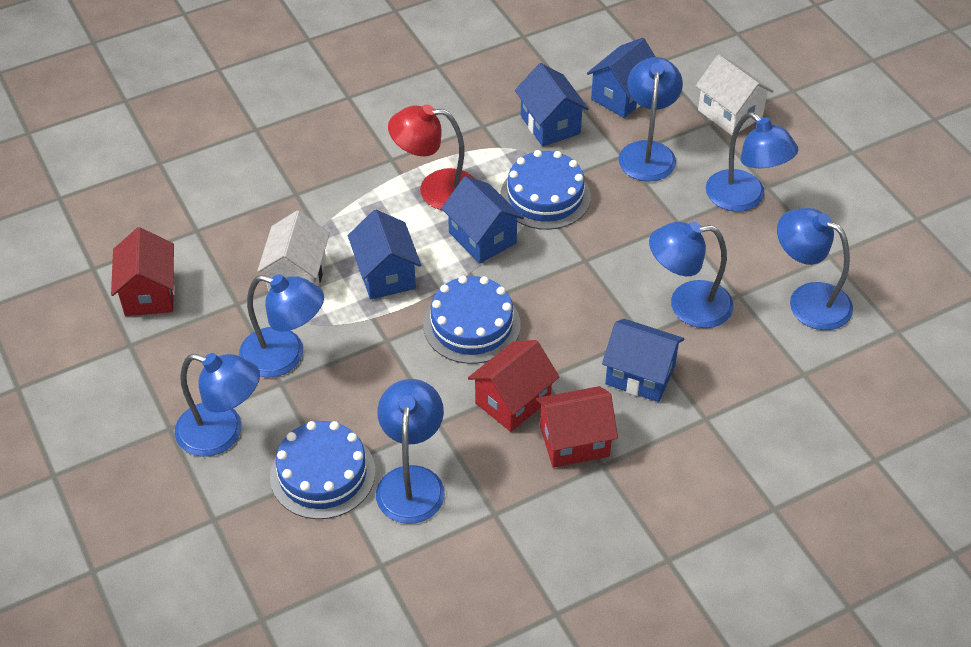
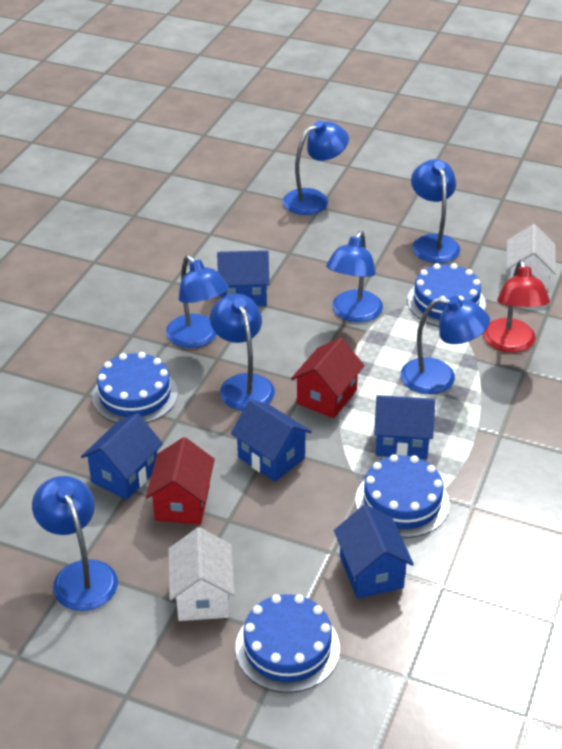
blue cake: 3 -> 4
red house: 3 -> 2

